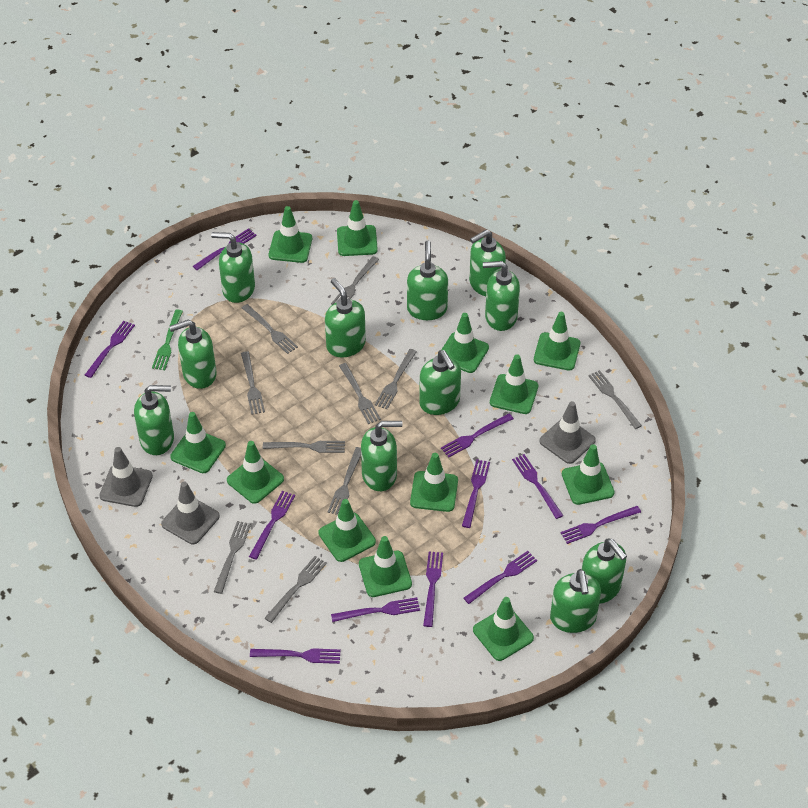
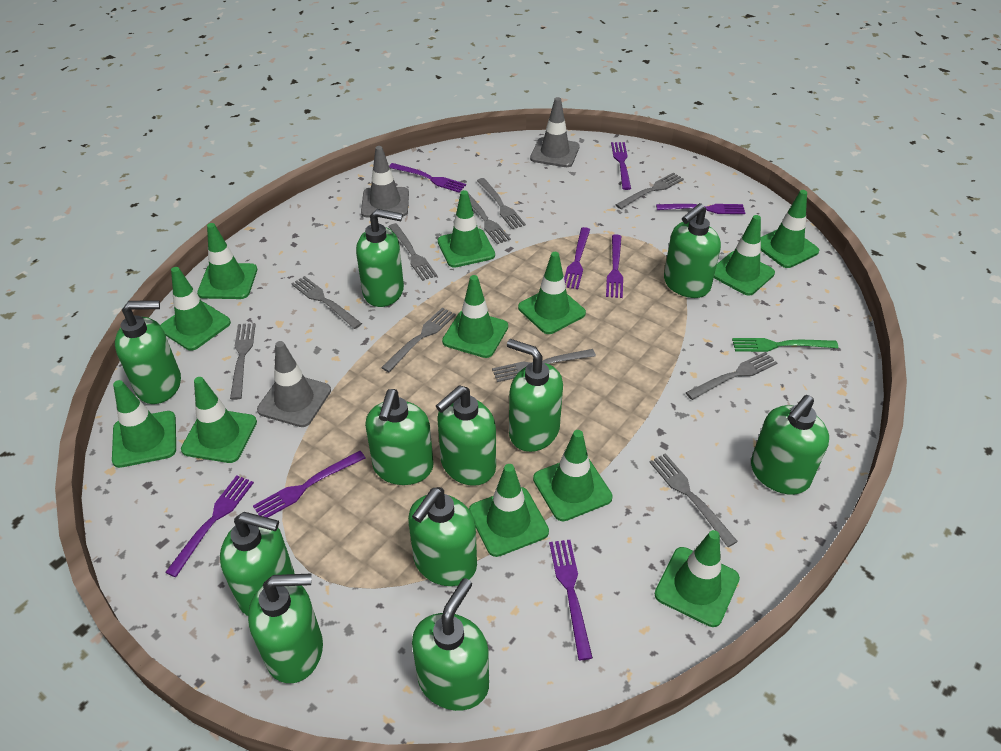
purple fork: 11 -> 8

